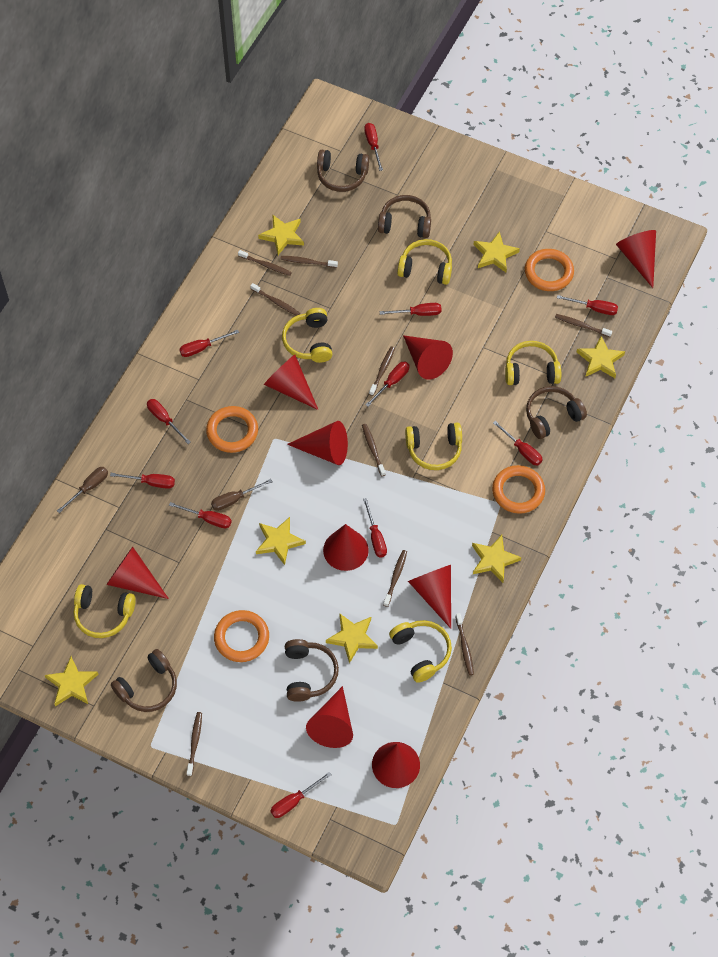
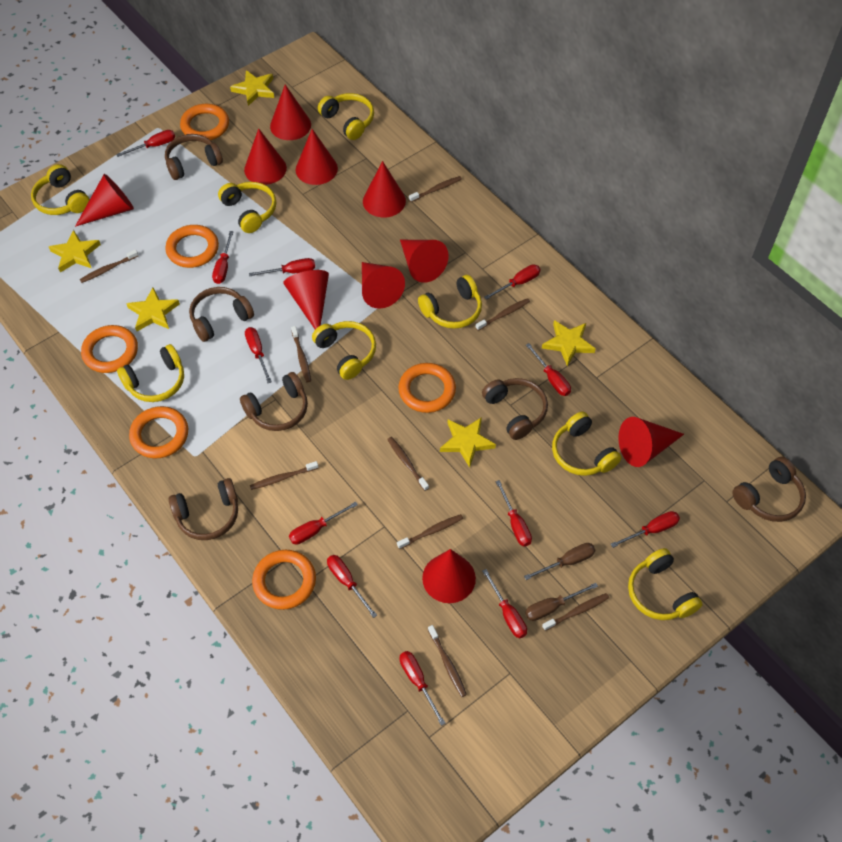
brown headphones: 5 -> 6
orange ring: 4 -> 6
red cone: 9 -> 10
red screwdriver: 11 -> 12
yellow headphones: 6 -> 8
yellow star: 7 -> 5

